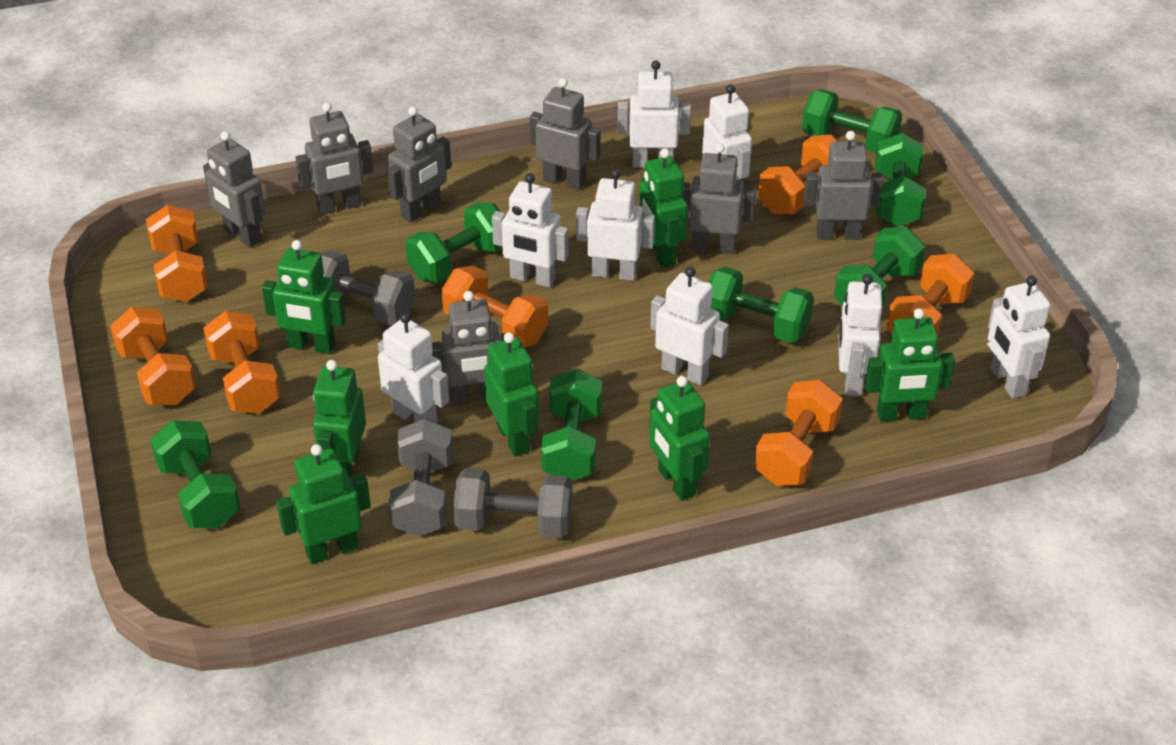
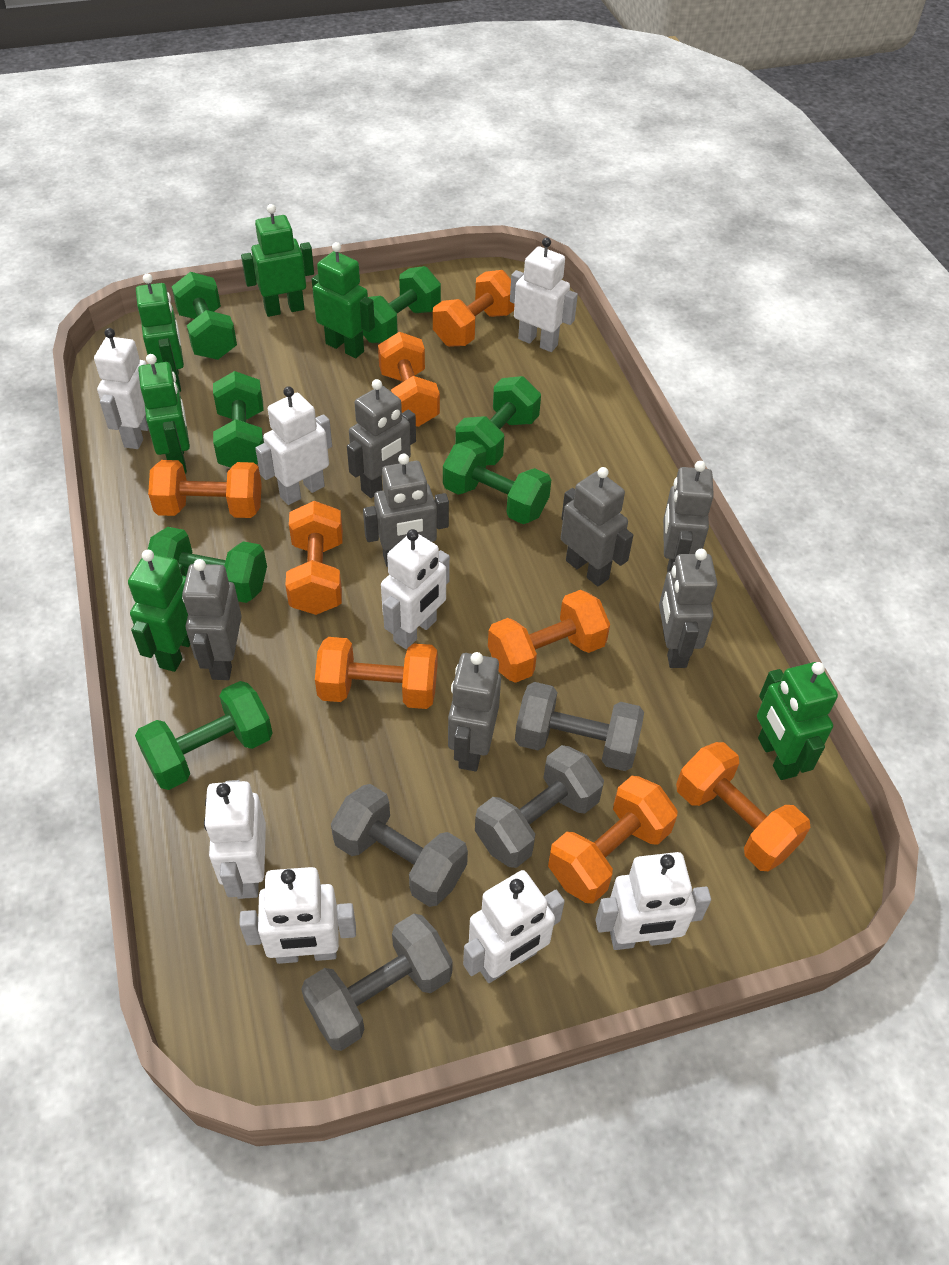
green robot: 7 -> 6
grey dumbbell: 3 -> 4
orange dumbbell: 7 -> 8

